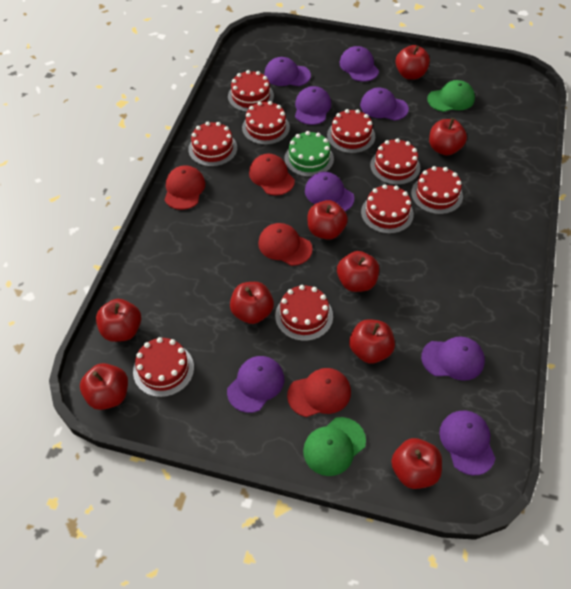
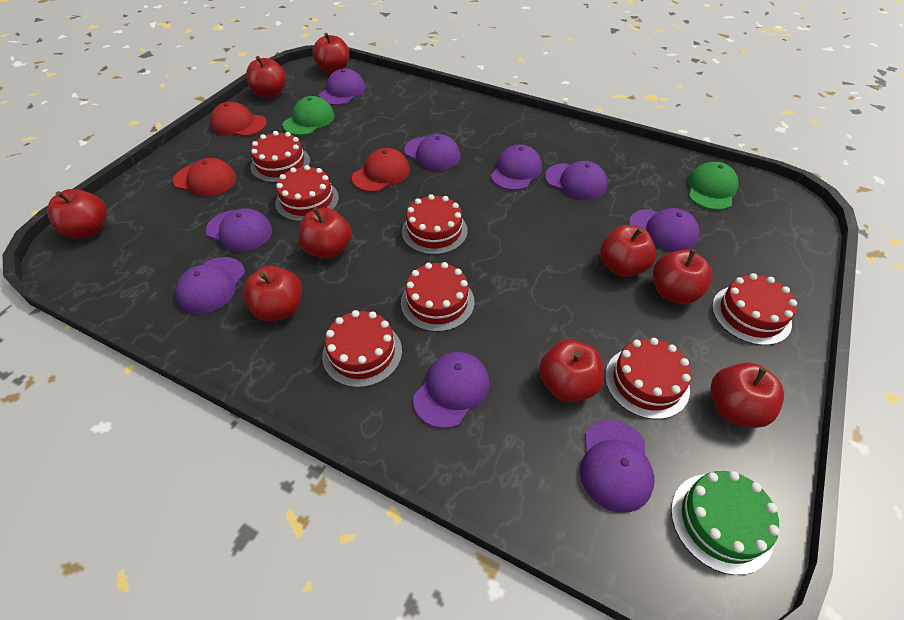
purple cap: 8 -> 9
red cake: 9 -> 7
red cap: 4 -> 3

